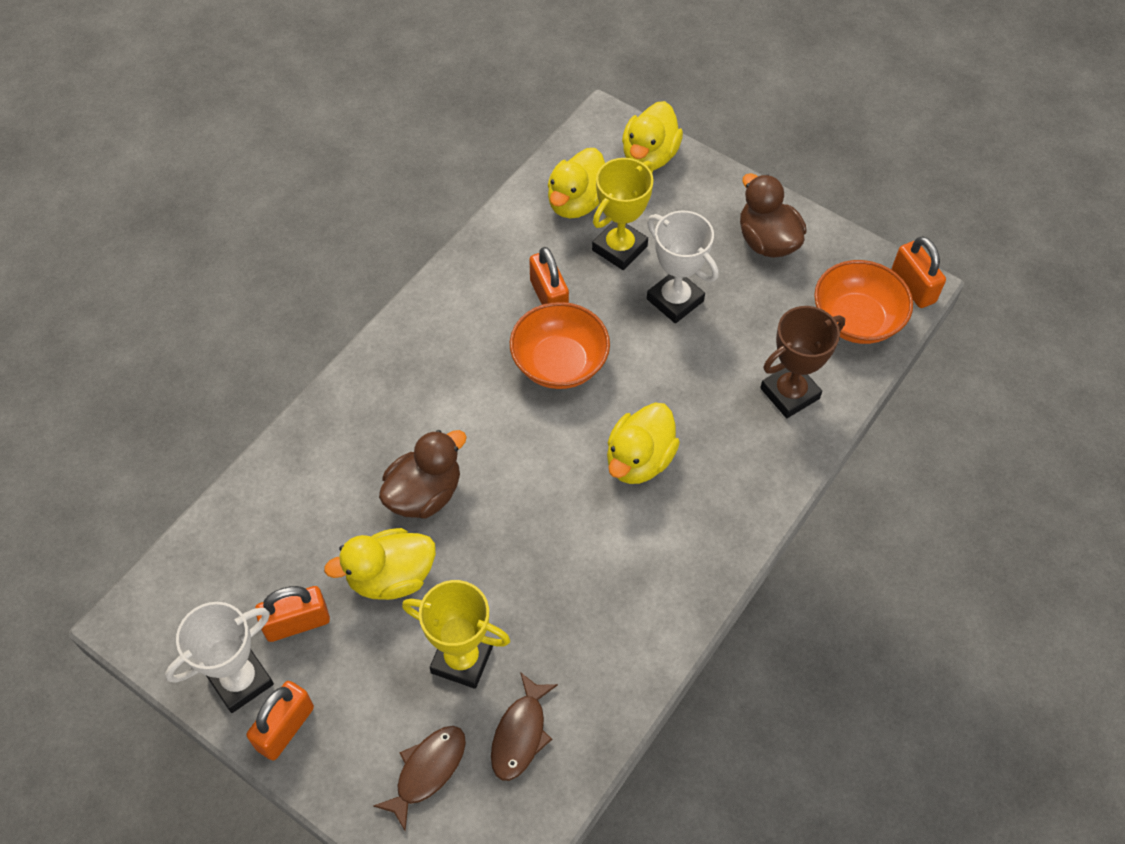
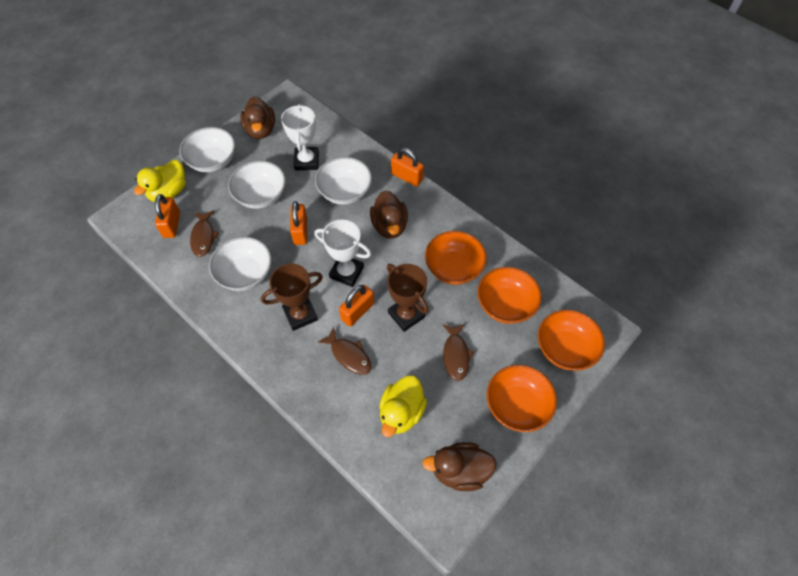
brown duck: 2 -> 3
brown fish: 2 -> 3
brown trophy: 1 -> 2
orange bowl: 2 -> 4
white bowl: 0 -> 4
yellow duck: 4 -> 2
yellow trophy: 2 -> 0

